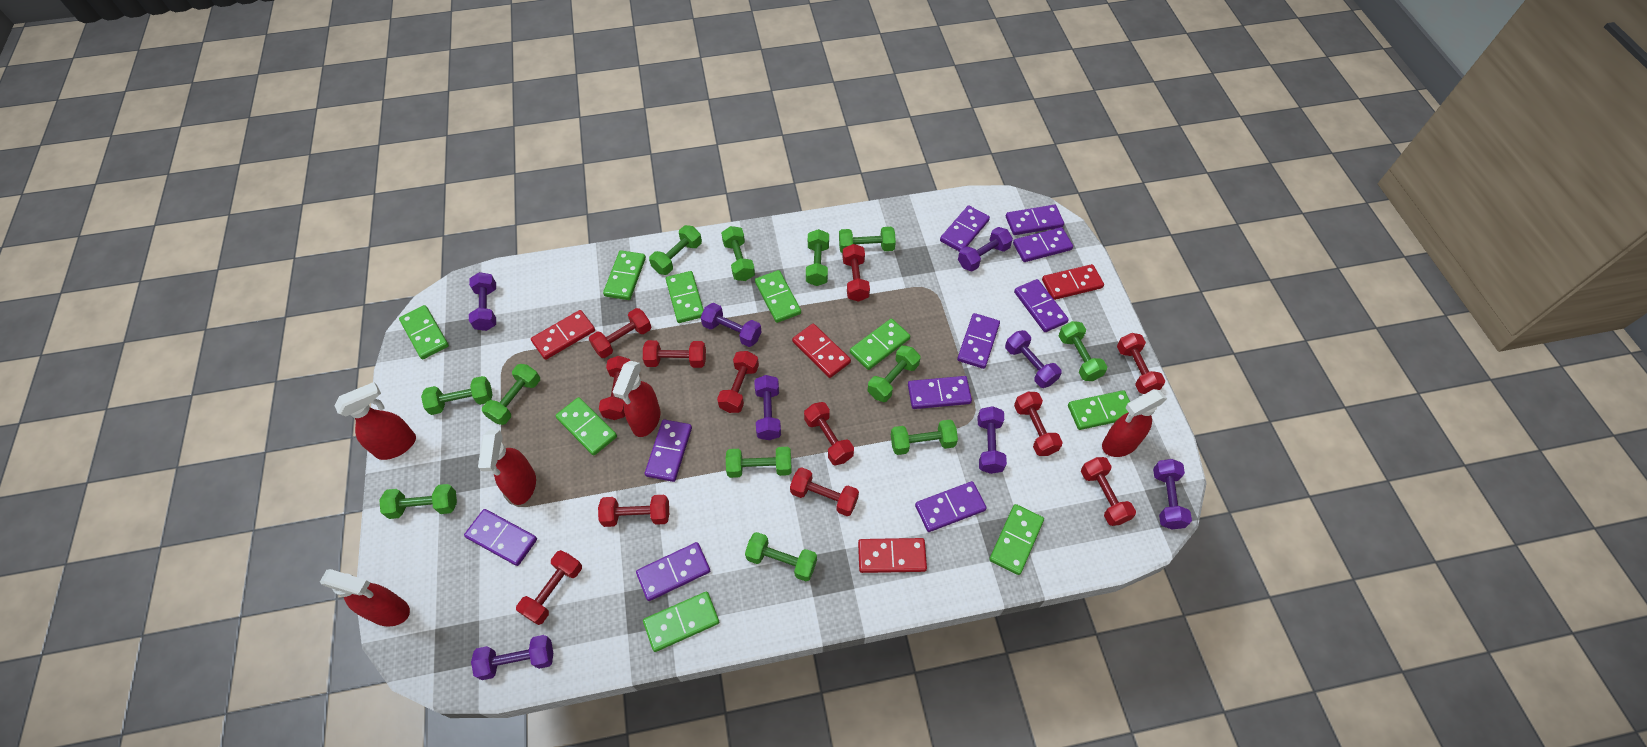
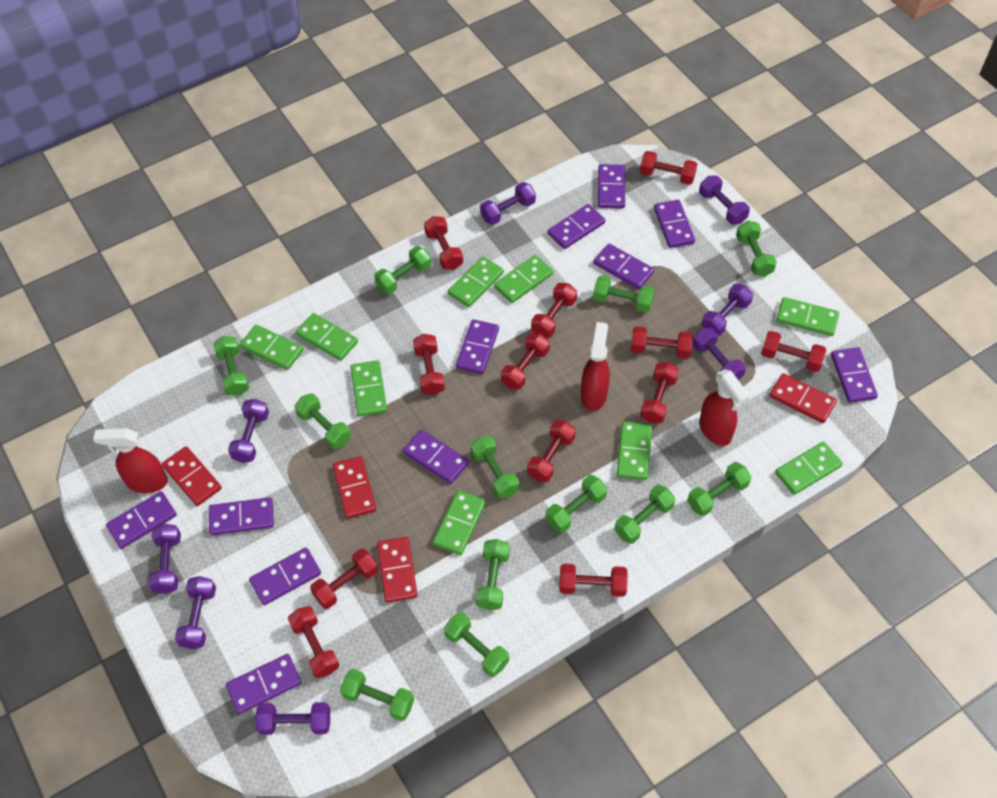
purple domino: 10 -> 11
red spray bottle: 5 -> 3

